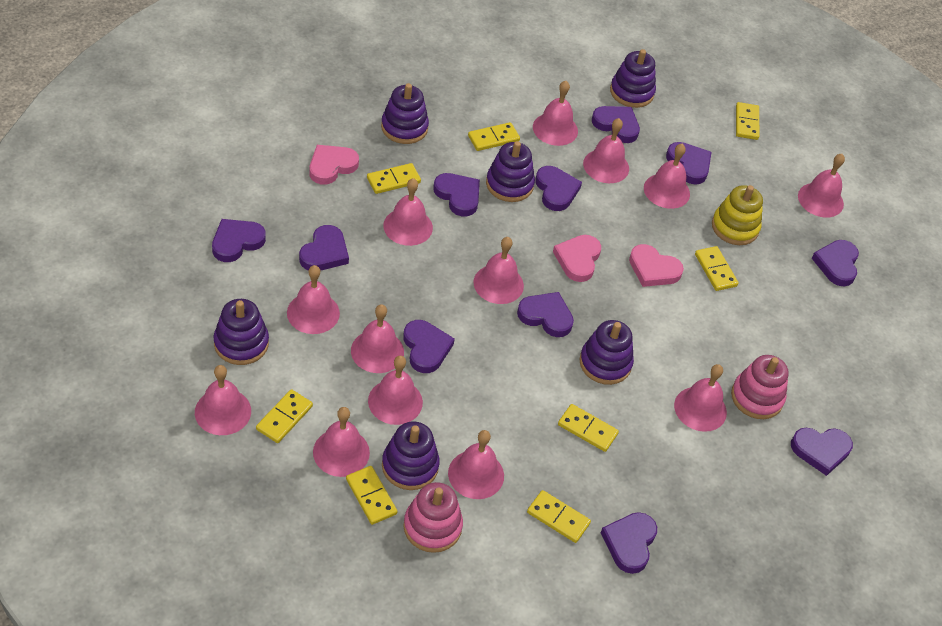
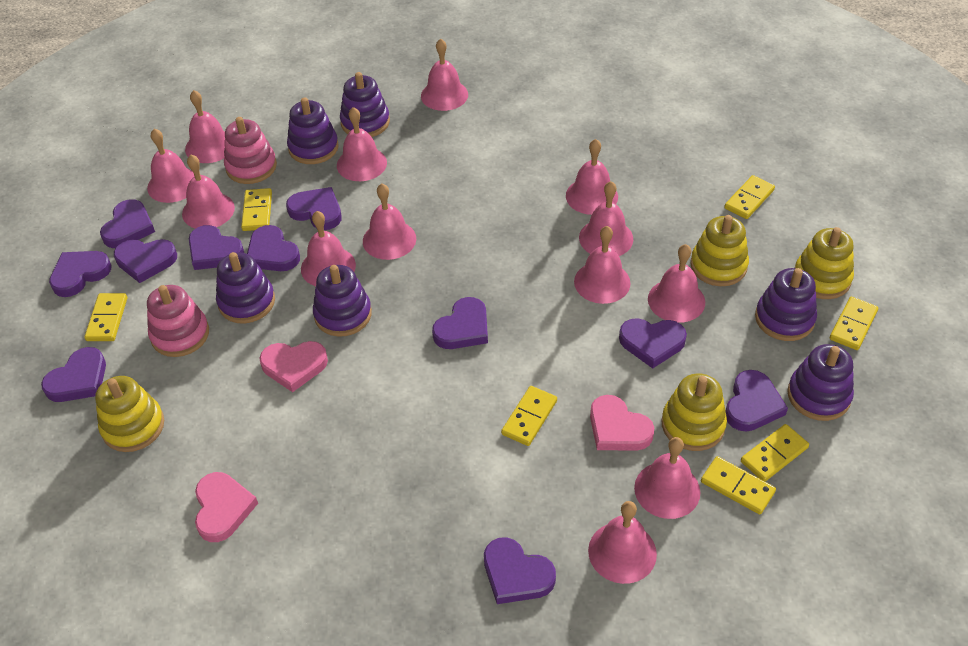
yellow domino: 8 -> 7
yellow stacking toy: 1 -> 4

